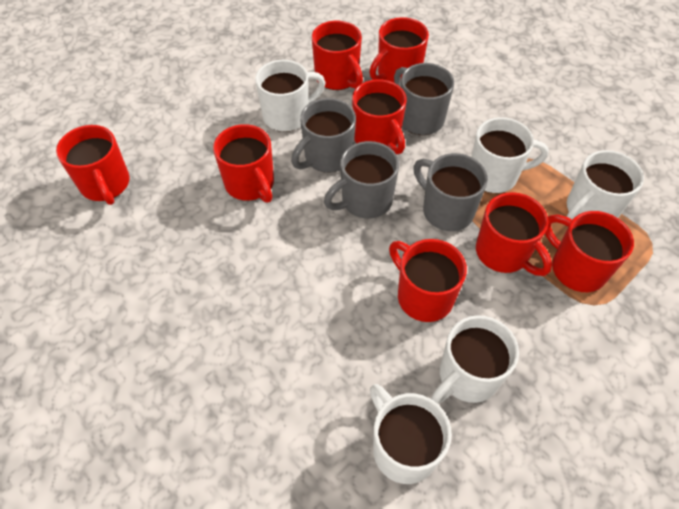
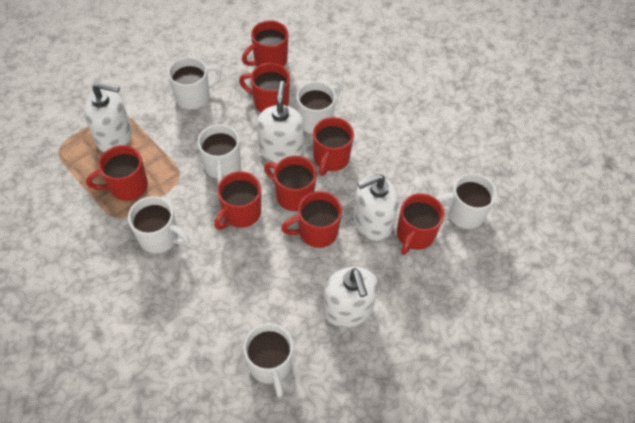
grey mug: 4 -> 0
white mug: 5 -> 6
white soap dispenser: 0 -> 4

